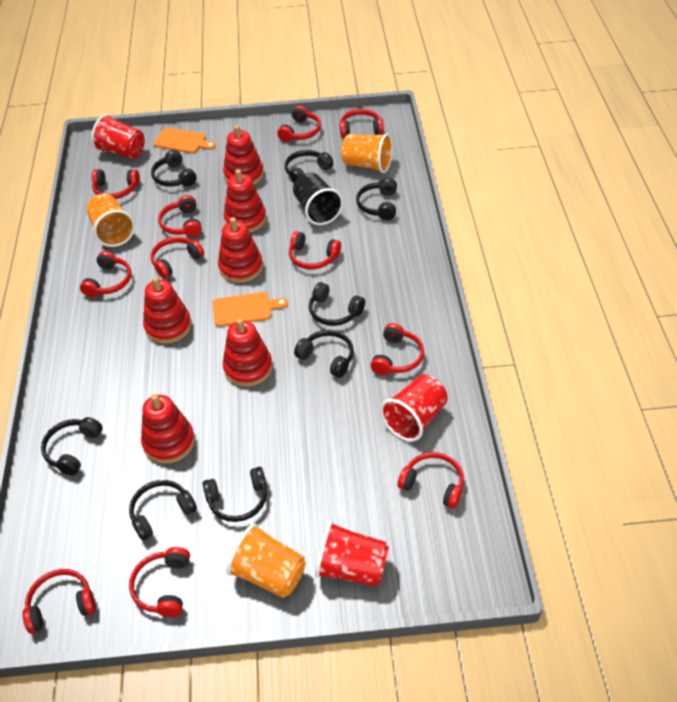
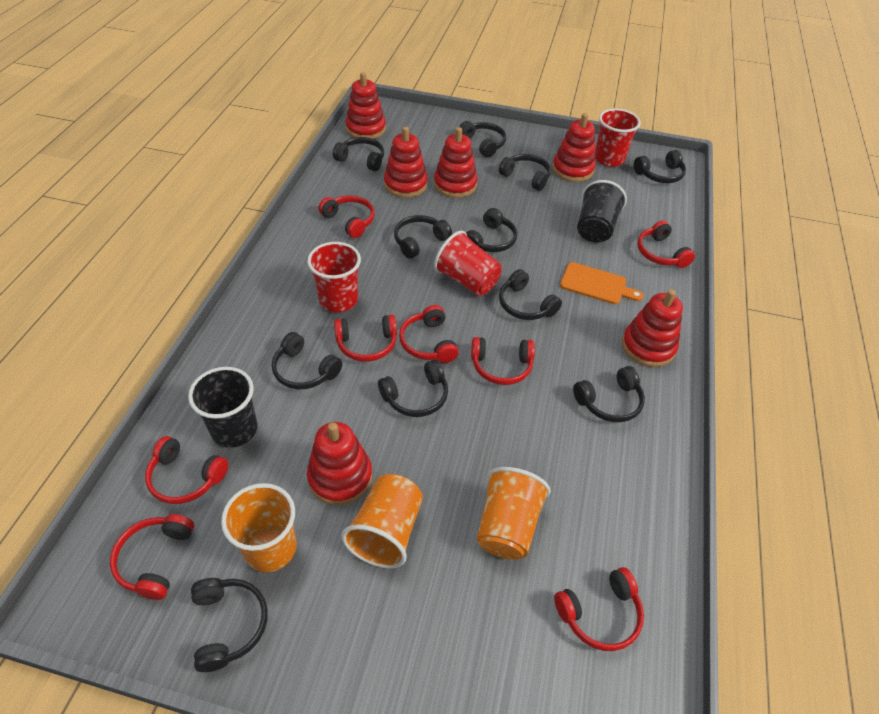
black cup: 1 -> 2
black headphones: 8 -> 11
orange cutting board: 2 -> 1
red headphones: 11 -> 8

